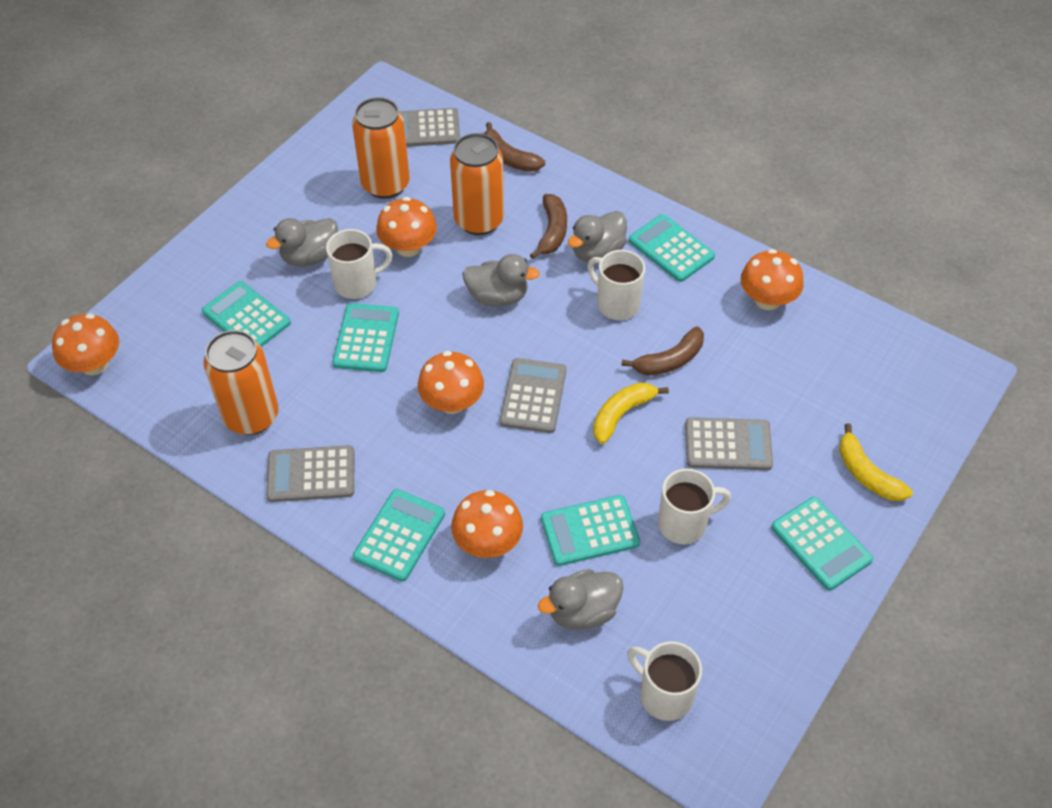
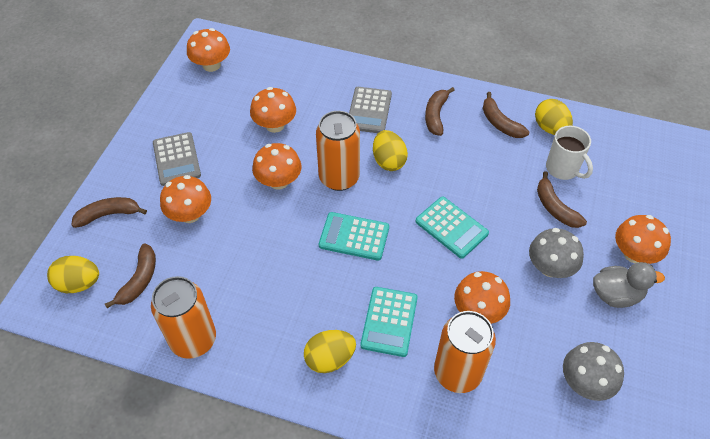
brown banana: 3 -> 5
grey calculator: 4 -> 2
grey duck: 4 -> 1
grey mushroom: 0 -> 2
orange mushroom: 5 -> 6
turquoise calculator: 6 -> 3
white mug: 4 -> 1
yellow banana: 2 -> 0
yellow egg: 0 -> 4

